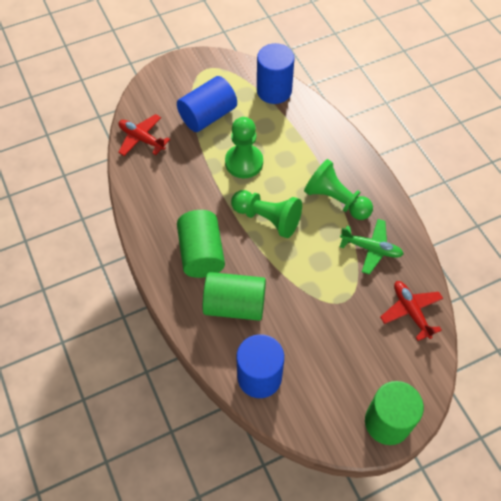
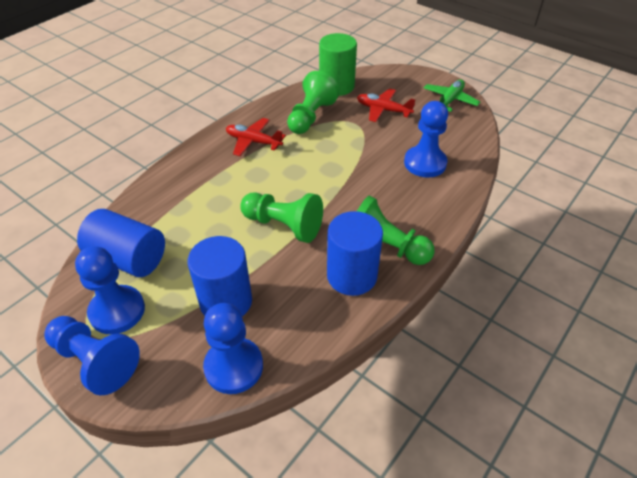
blue pawn: 0 -> 4
green cylinder: 3 -> 1

